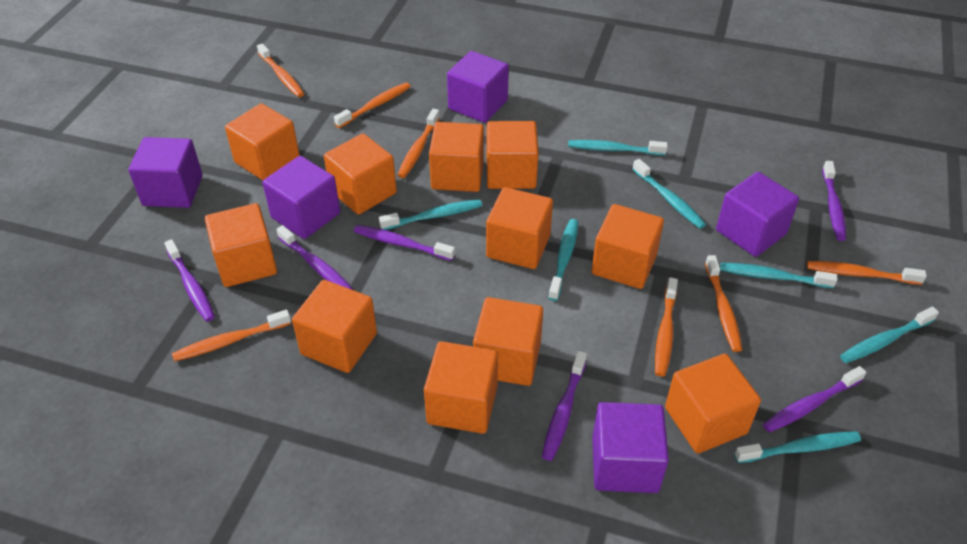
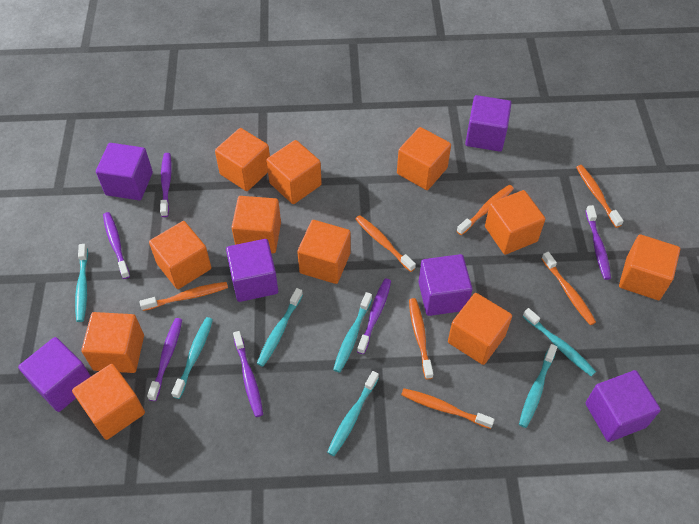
purple cube: 5 -> 6

